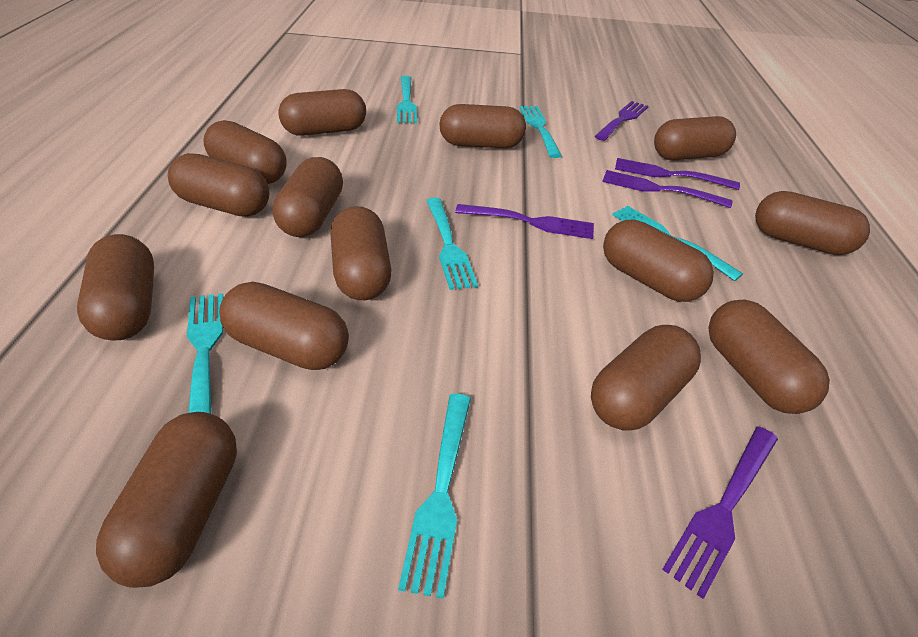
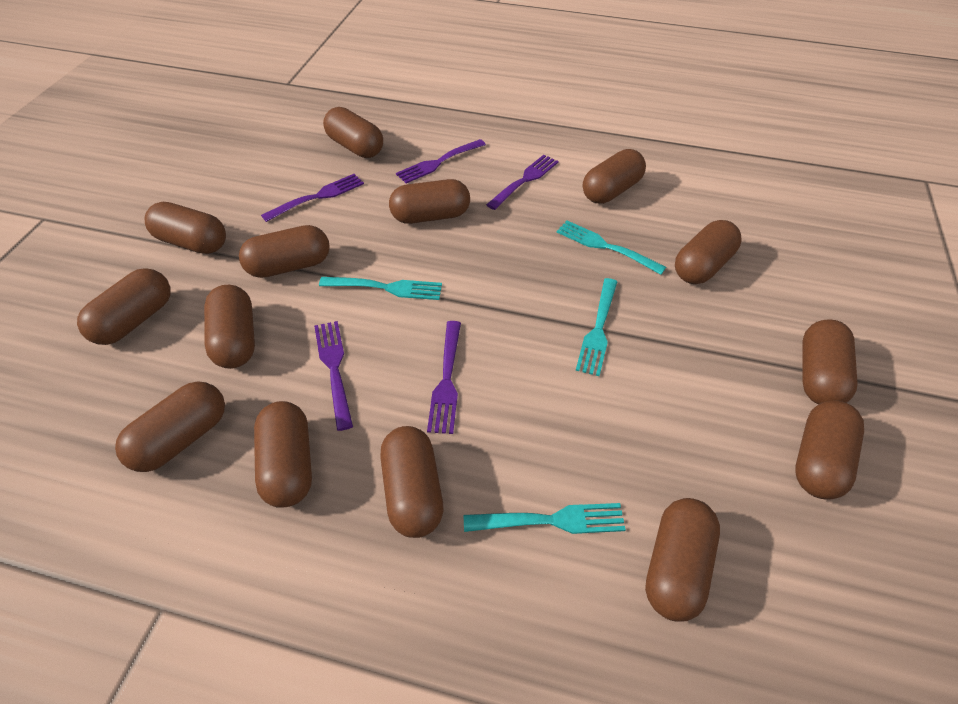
turquoise fork: 6 -> 4

